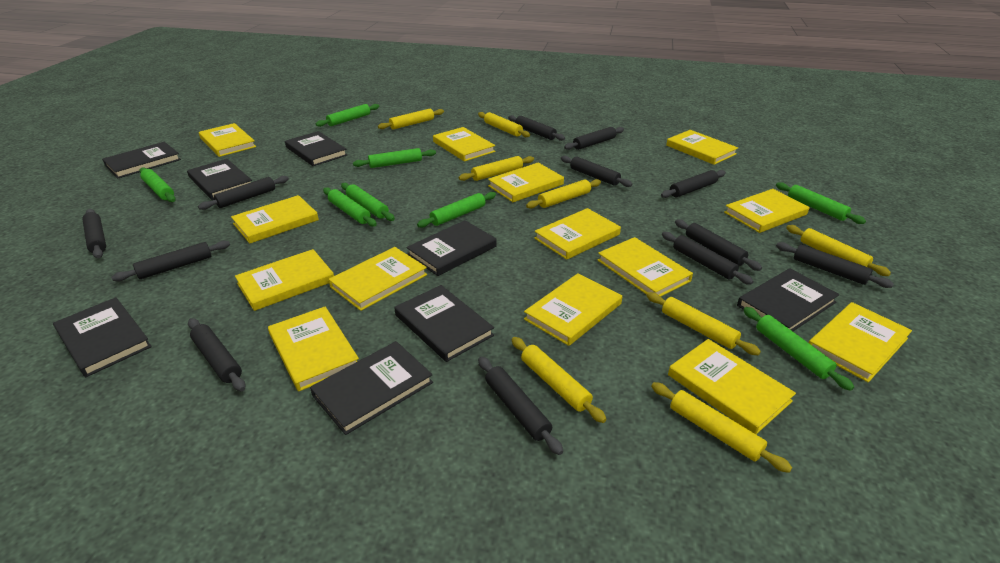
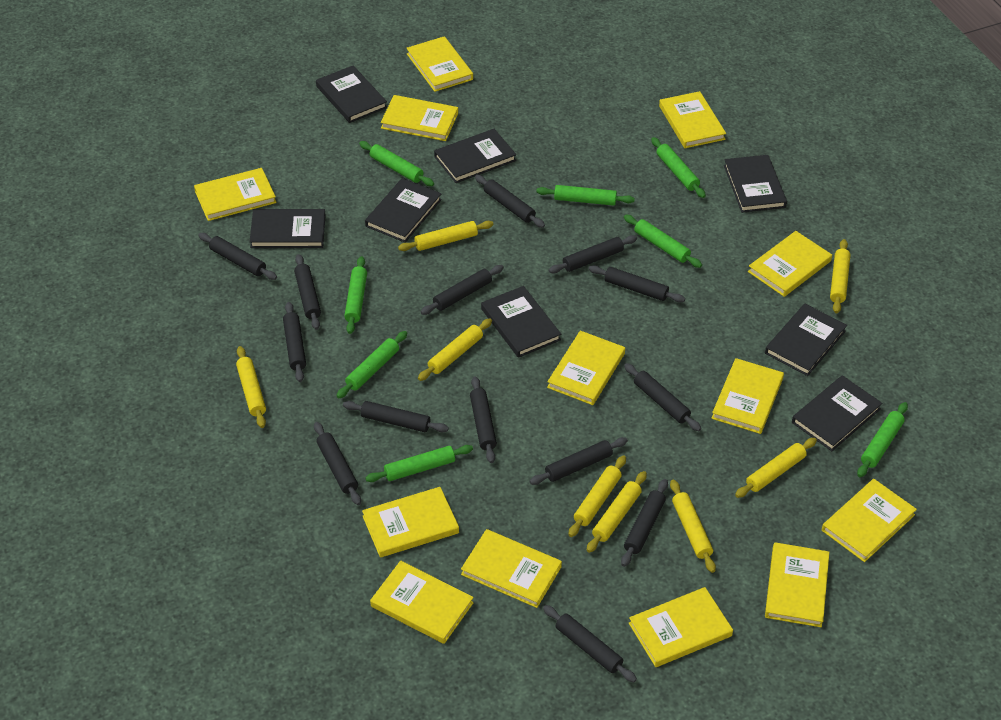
black rolling pin: 12 -> 14
yellow book: 14 -> 13

